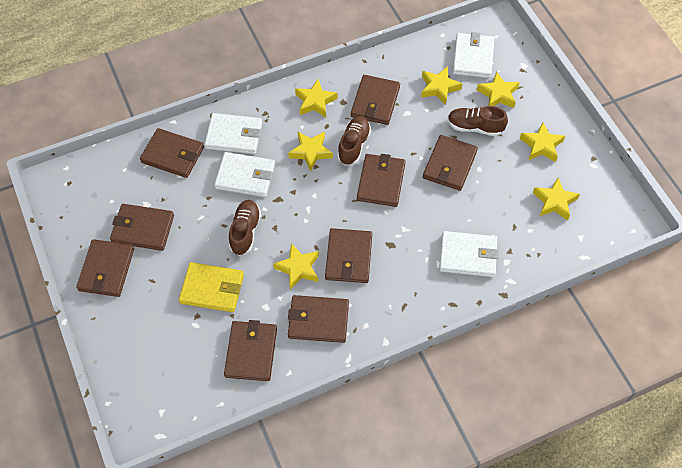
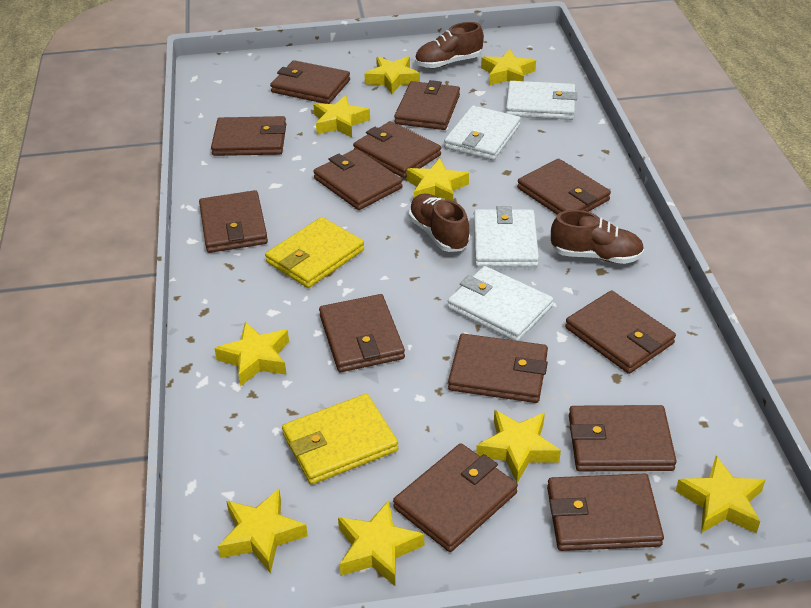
brown wallet: 9 -> 13
yellow star: 7 -> 9
yellow wallet: 1 -> 2

